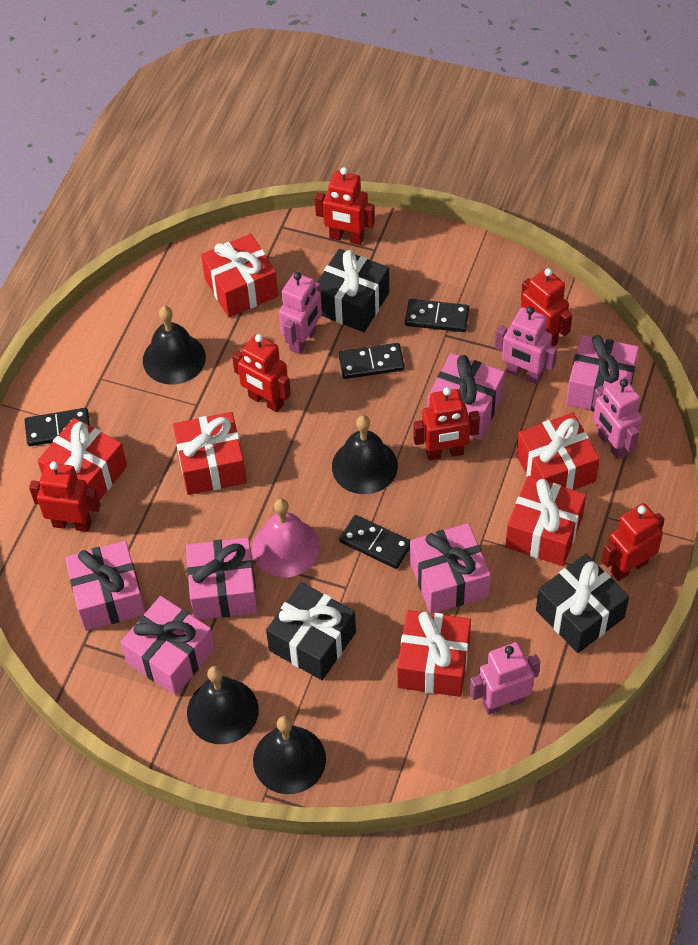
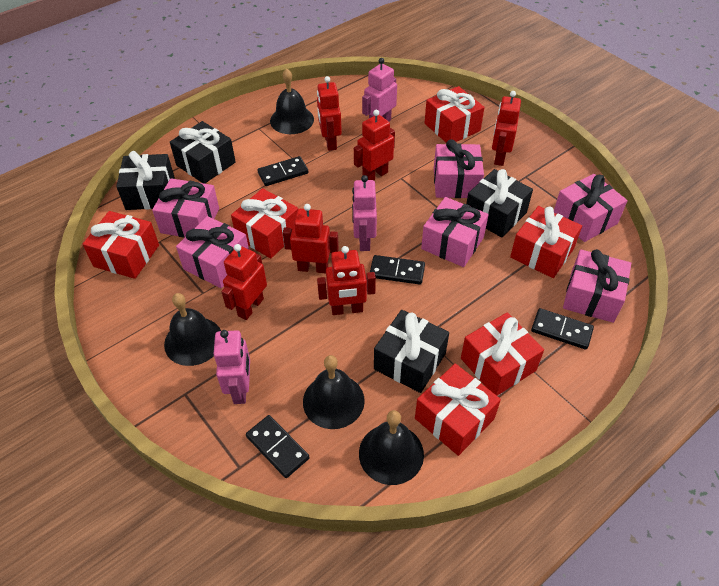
black gift: 3 -> 4
pink bell: 1 -> 0
pink robot: 4 -> 3

